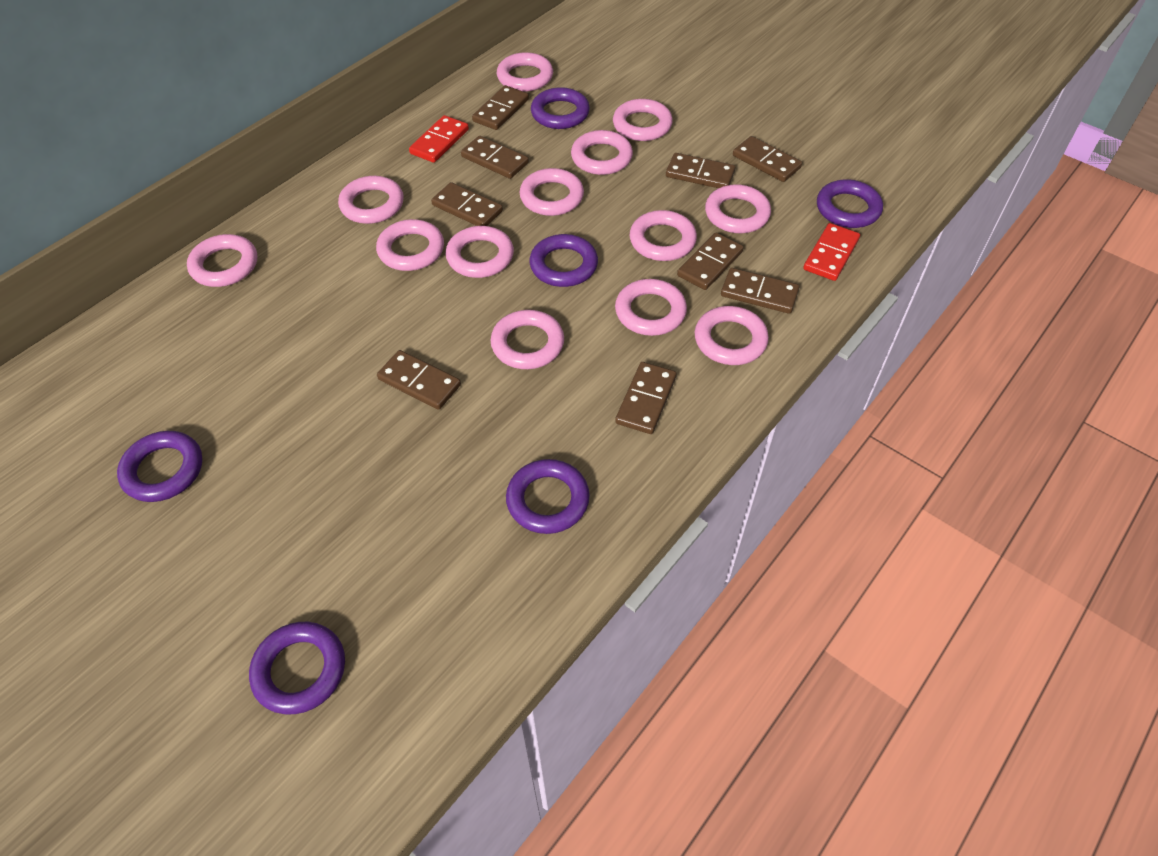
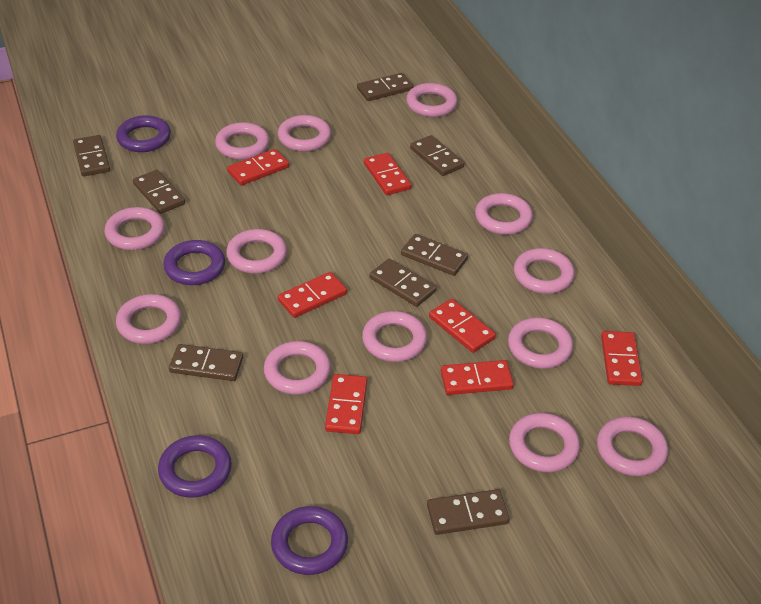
brown domino: 9 -> 8
purple ring: 6 -> 4
red domino: 2 -> 7

